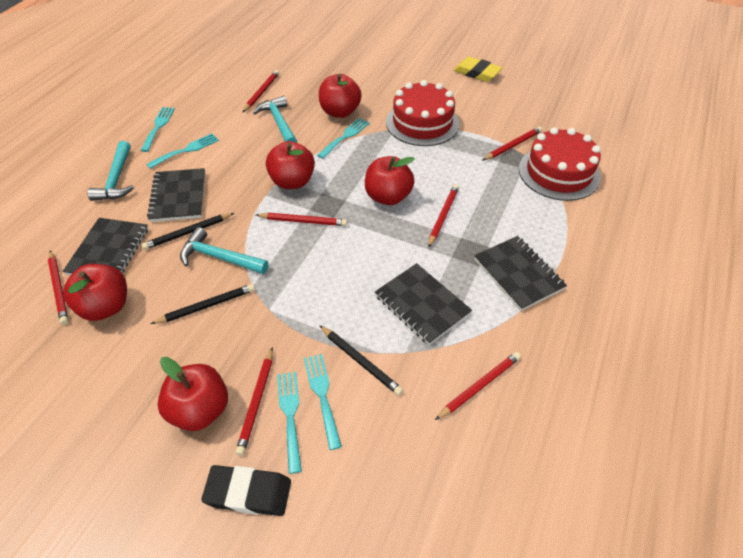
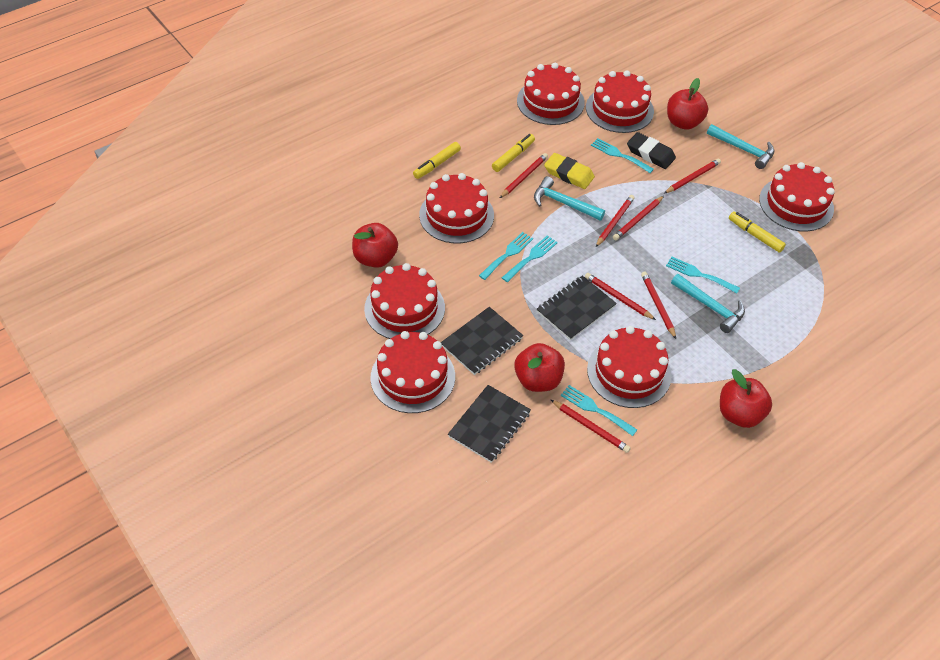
black notebook: 4 -> 3
black pencil: 3 -> 0
red apple: 5 -> 4
red cake: 2 -> 7
yellow marker: 0 -> 3

